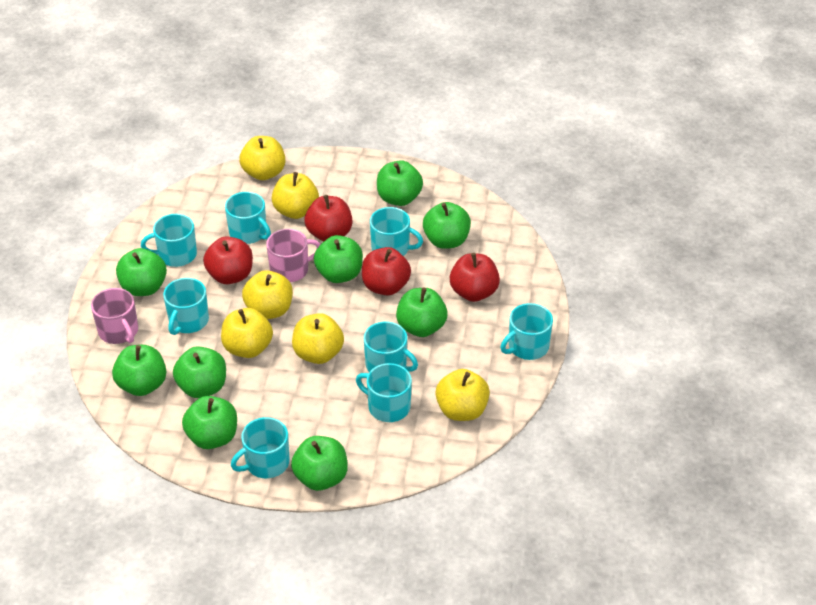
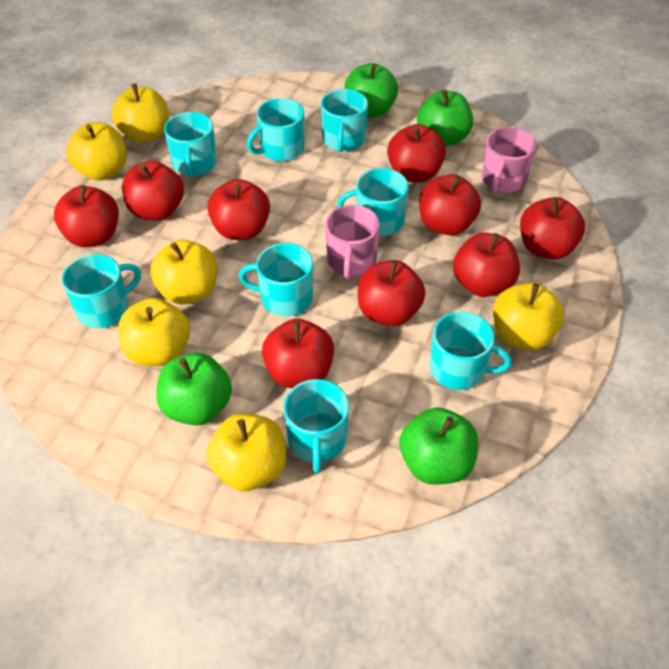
green apple: 9 -> 4
red apple: 4 -> 9

